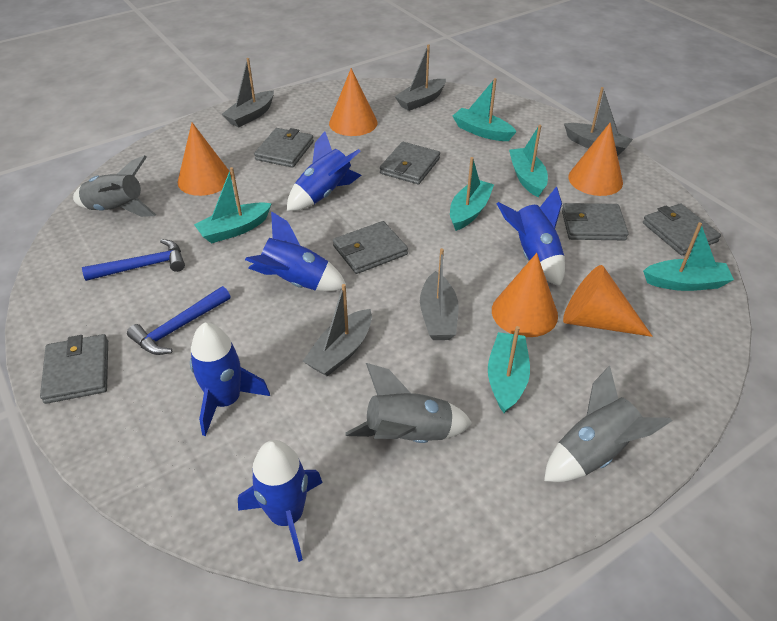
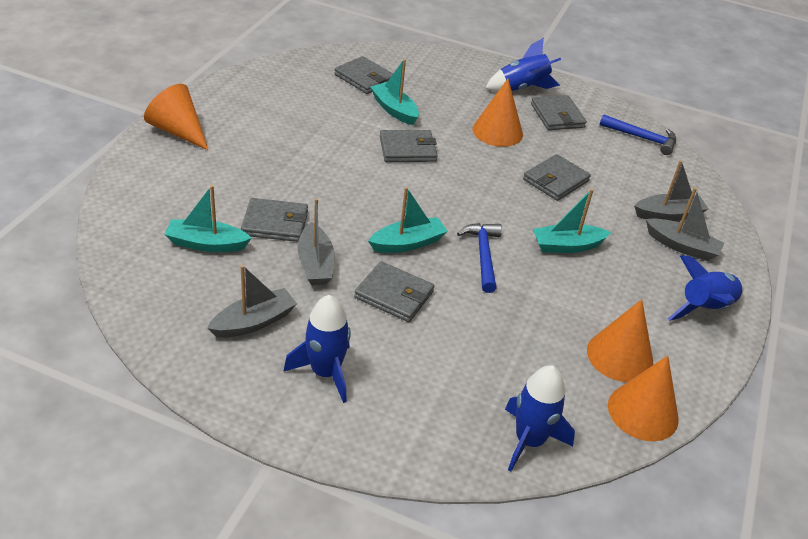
blue rocket: 5 -> 4
grey boat: 5 -> 4
grey rocket: 3 -> 0
orange cone: 5 -> 4
turquoise boat: 6 -> 4

